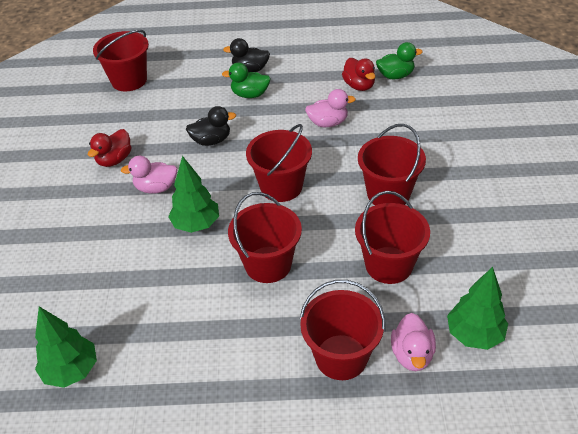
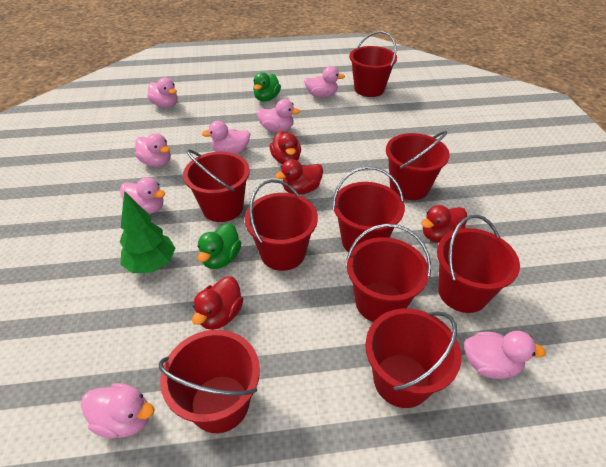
black duck: 2 -> 0
green tree: 3 -> 1
pink duck: 3 -> 8
red bucket: 6 -> 9
red duck: 2 -> 4

